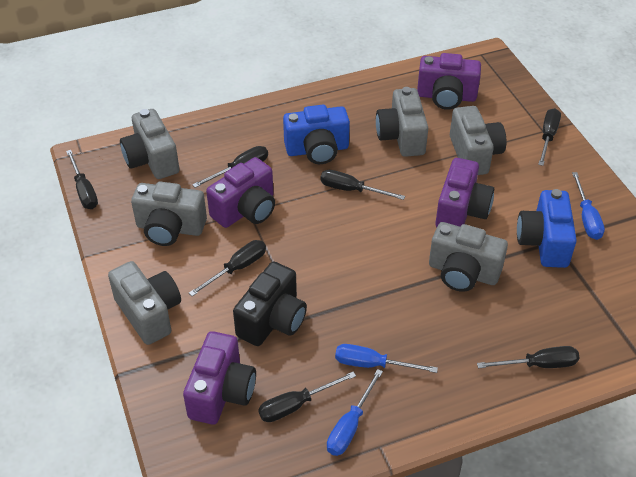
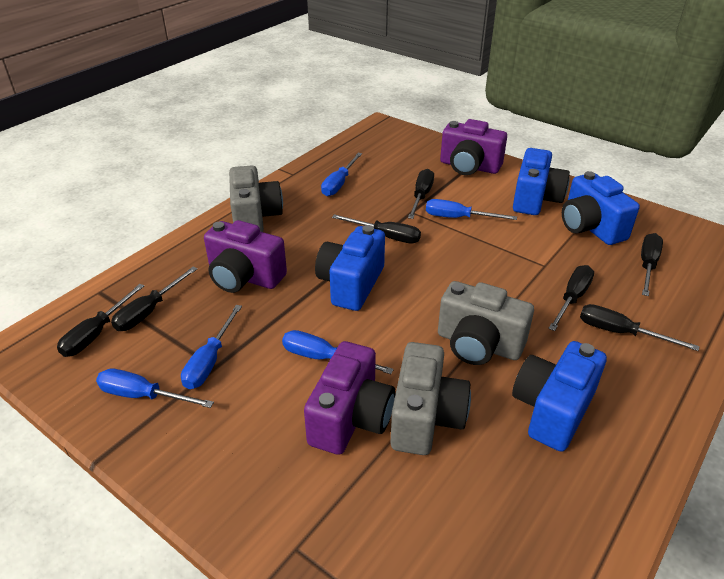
black camera: 1 -> 0
blue camera: 2 -> 4
blue screwdriver: 3 -> 5
grey camera: 6 -> 3
purple camera: 4 -> 3

